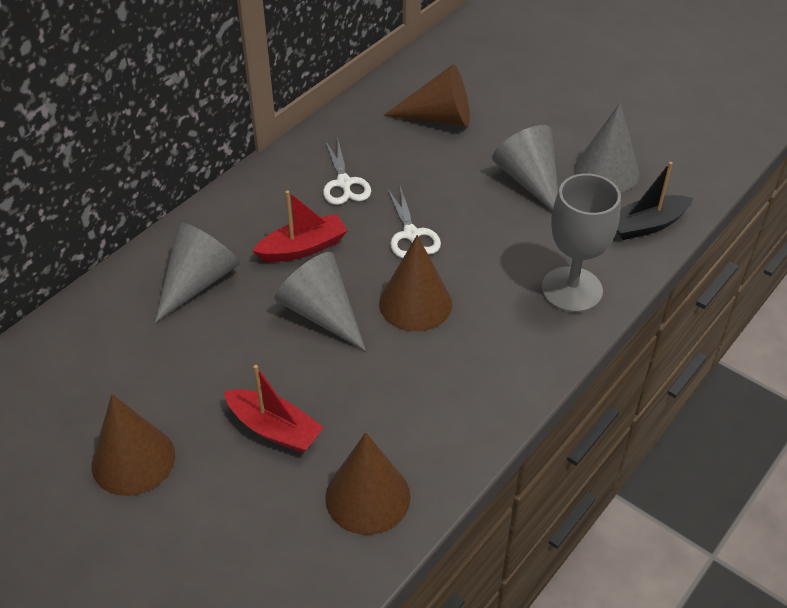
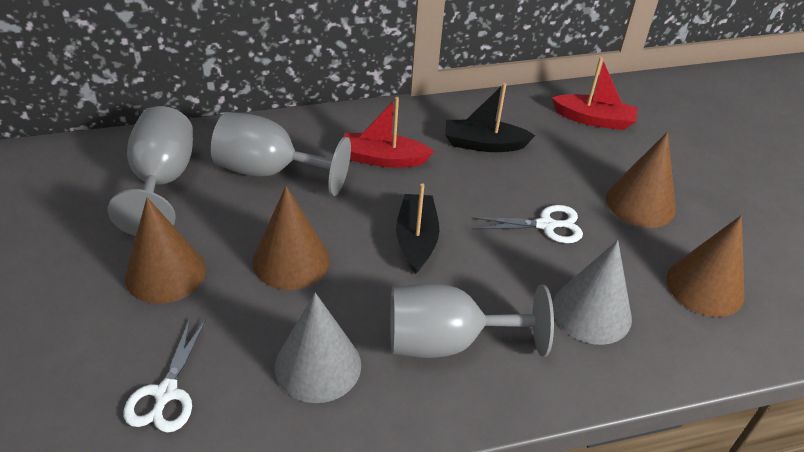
black boat: 1 -> 2
grey cone: 4 -> 2
grey goblet: 1 -> 3

